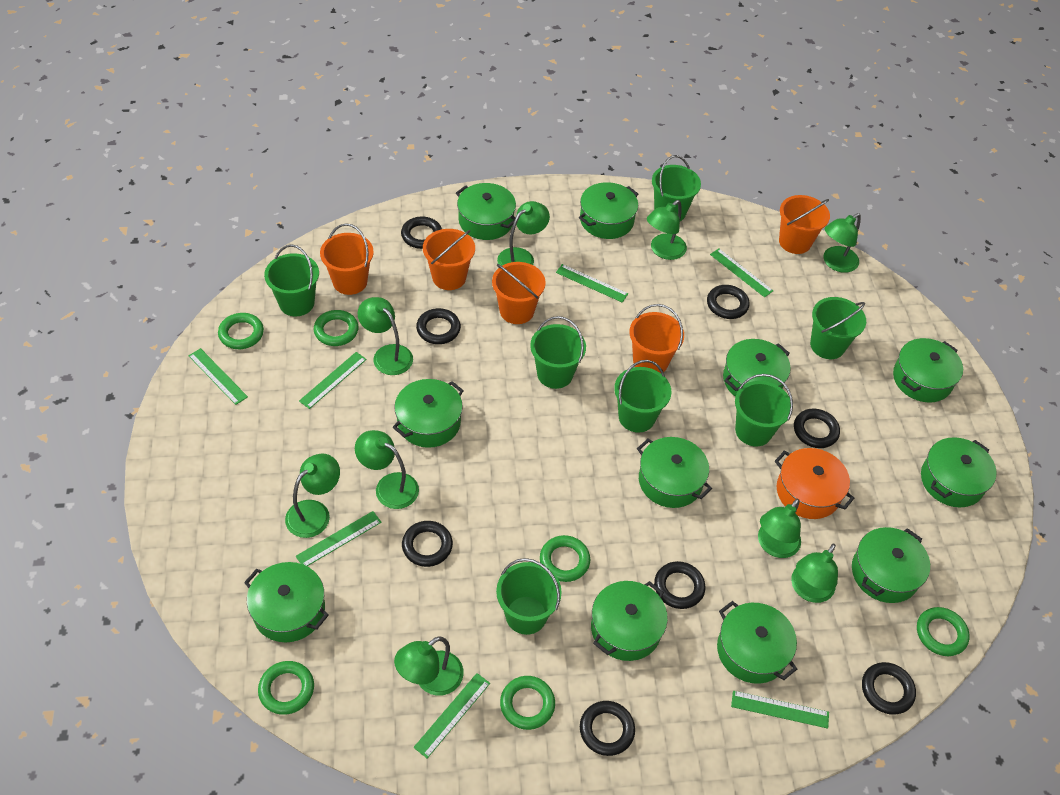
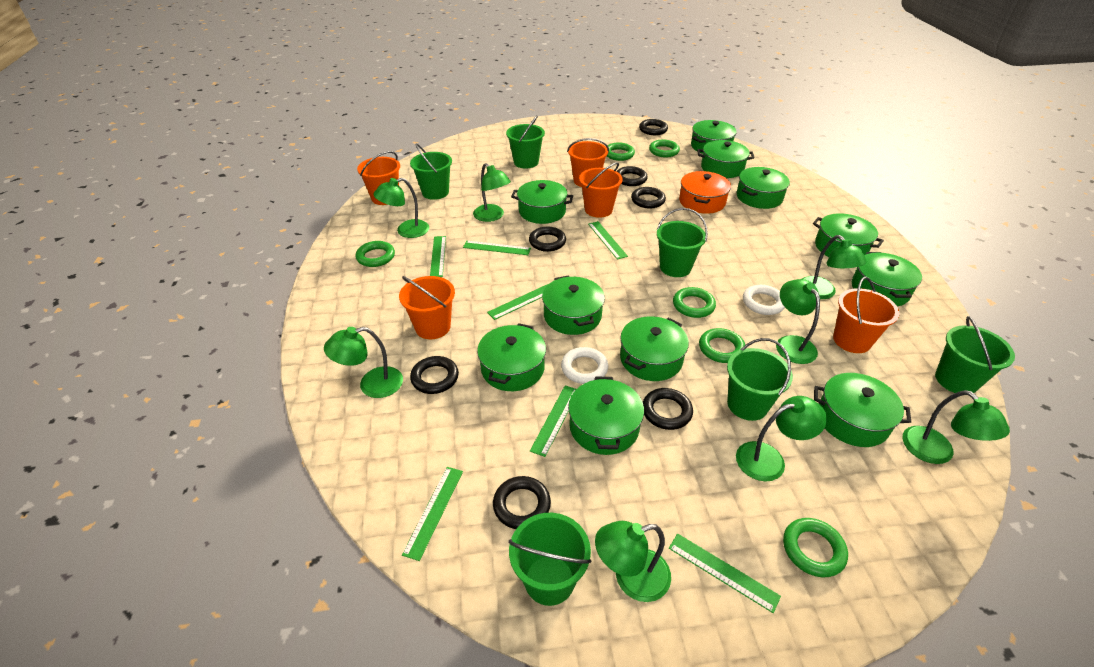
black ring: 8 -> 7
green bucket: 7 -> 6
green lamp: 9 -> 8
white ring: 0 -> 2

